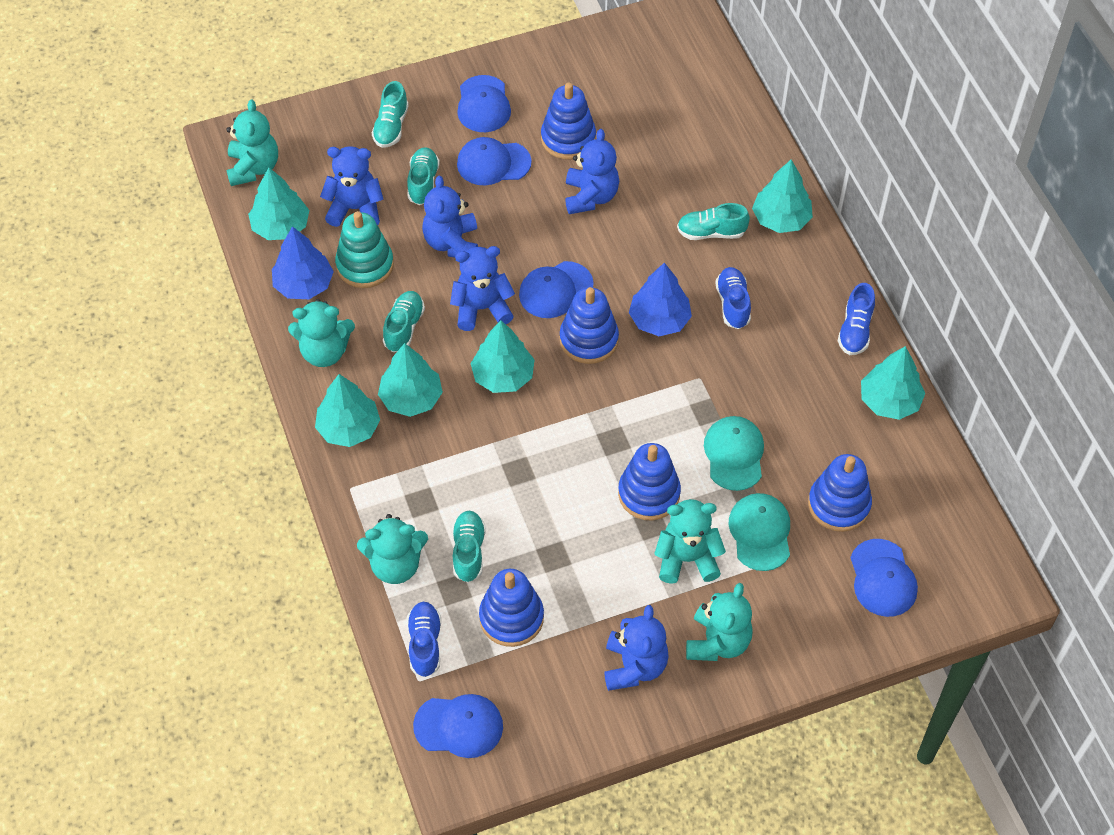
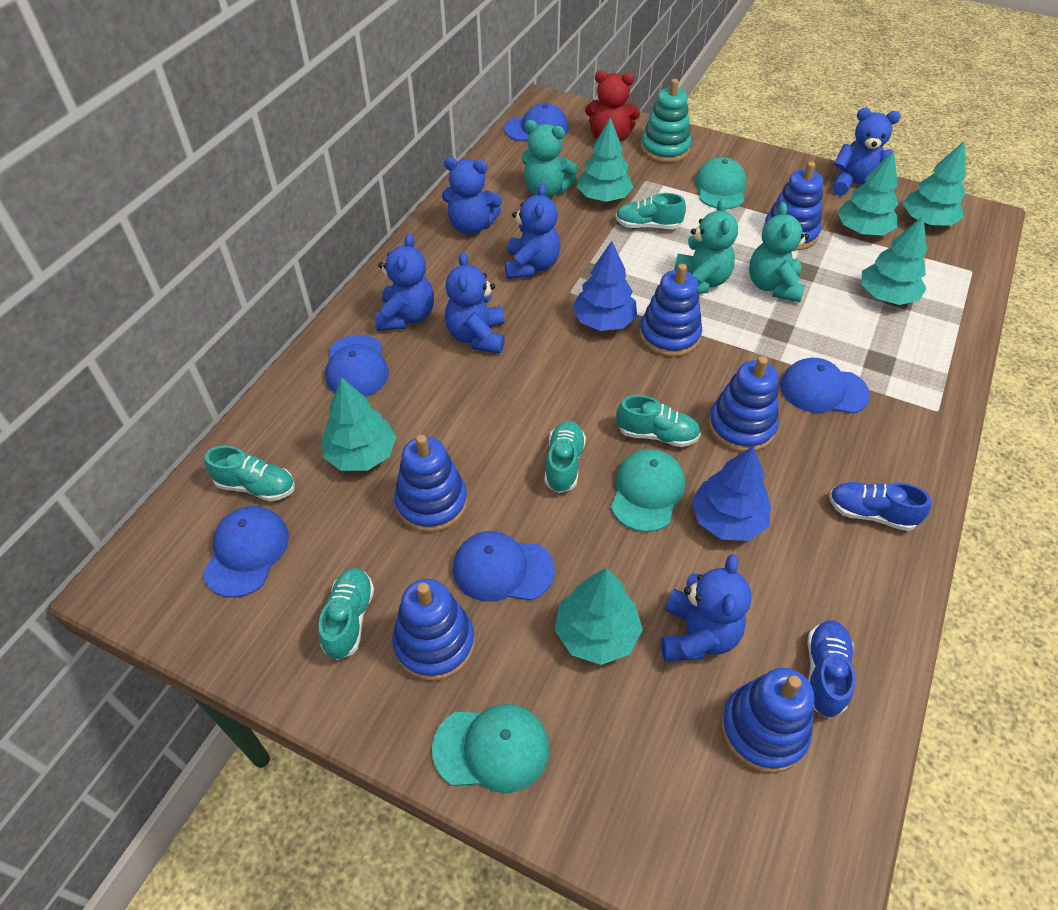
blue shoe: 3 -> 2
blue stacking toy: 5 -> 6
blue teddy bear: 5 -> 6
red teddy bear: 0 -> 1
turquoise cap: 2 -> 3
turquoise teddy bear: 5 -> 3

